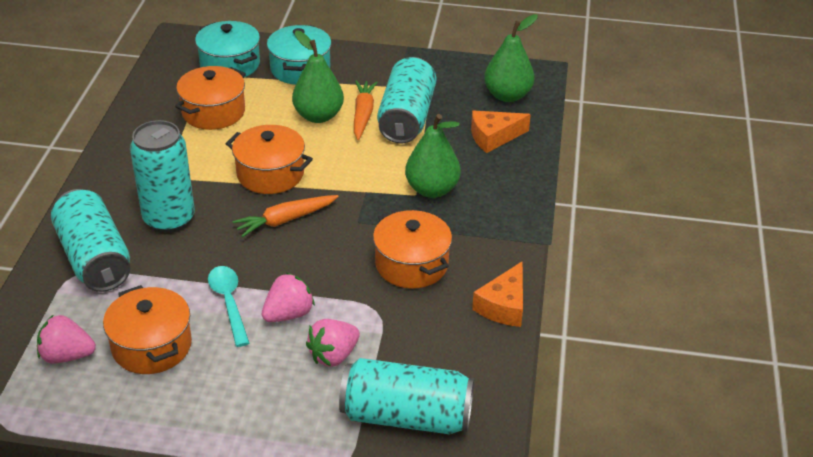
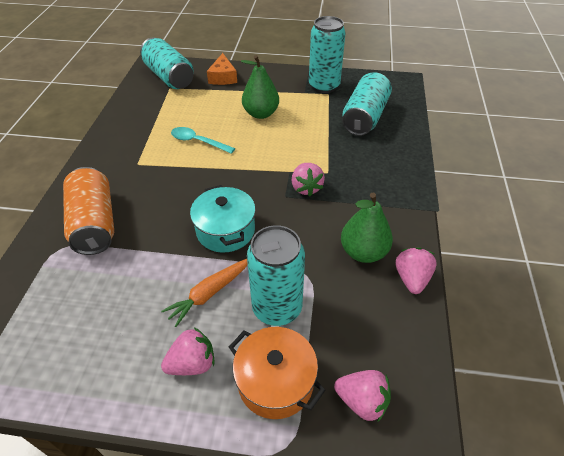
green pear: 3 -> 2
orange can: 0 -> 1
orange carrot: 2 -> 1
orange cheese: 2 -> 1
orange pot: 4 -> 1
pink strawberry: 3 -> 4
turquoise pot: 2 -> 1

